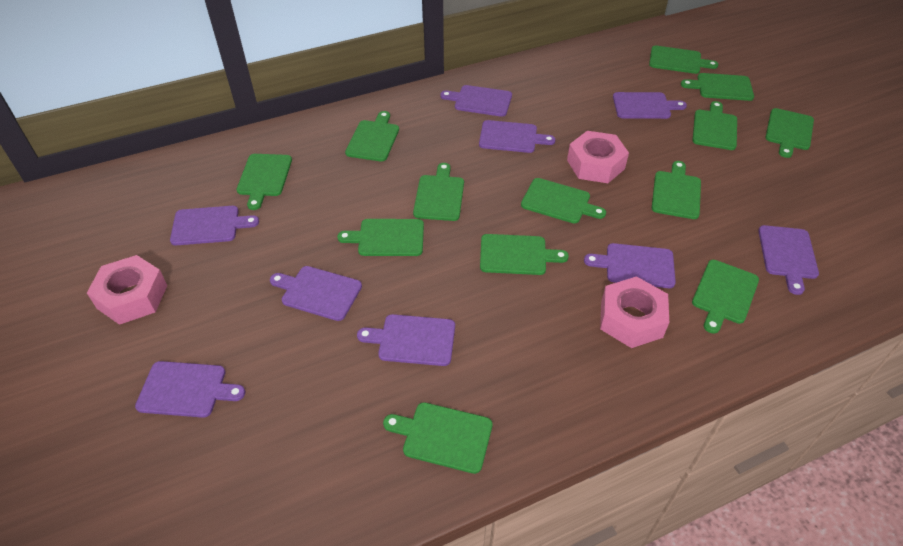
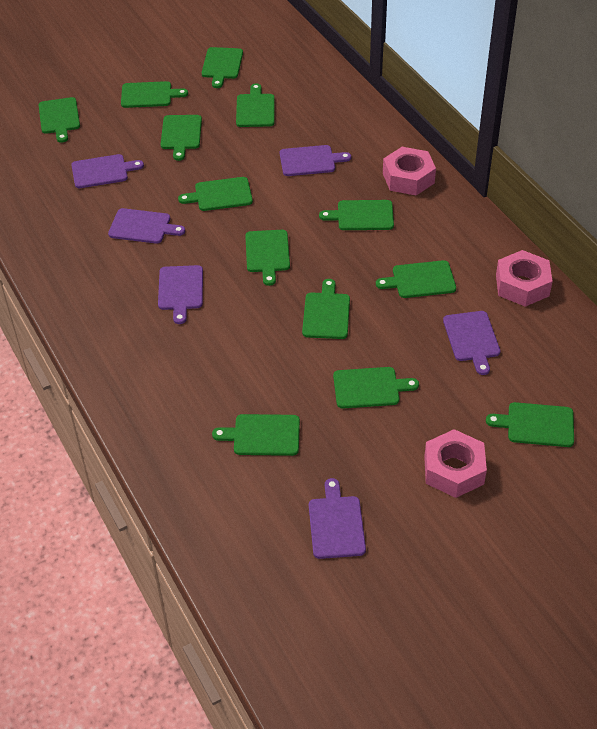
purple cutting board: 9 -> 6

